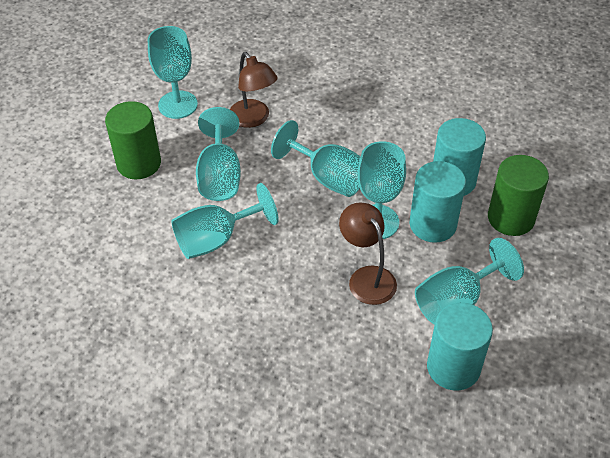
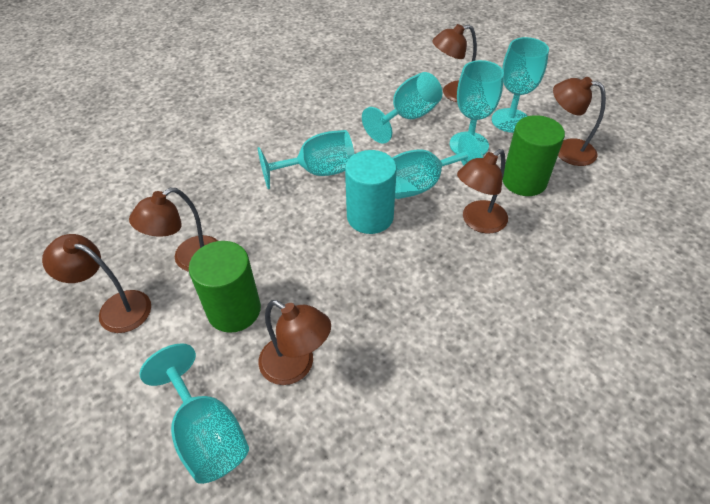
brown lamp: 2 -> 6
turquoise cylinder: 3 -> 1

